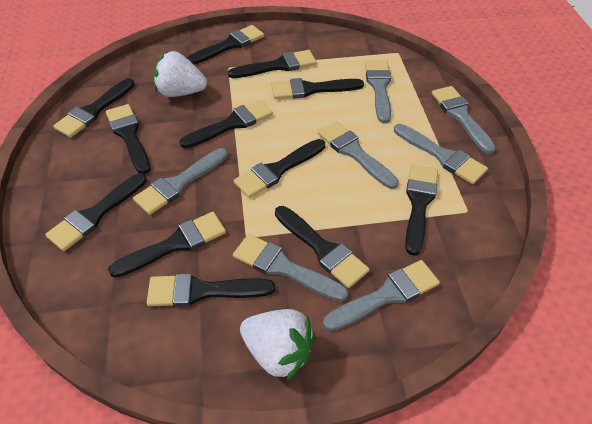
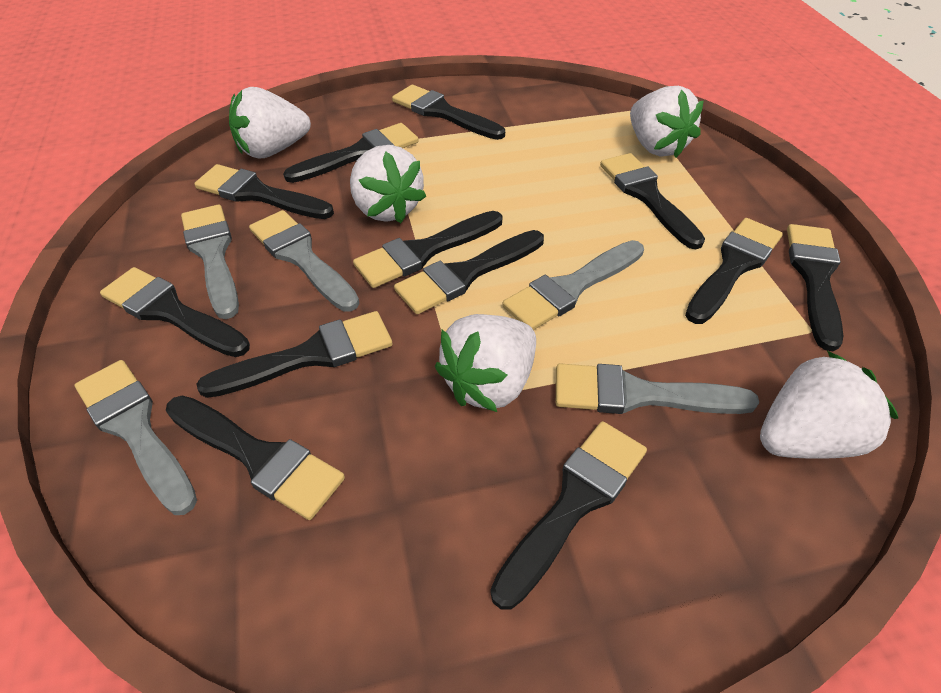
grey brush: 7 -> 5
white strawberry: 2 -> 5

